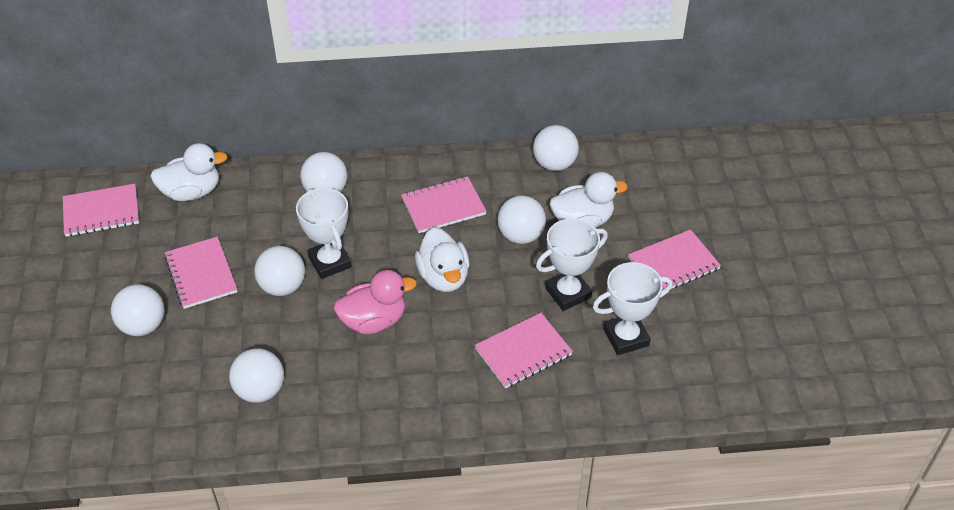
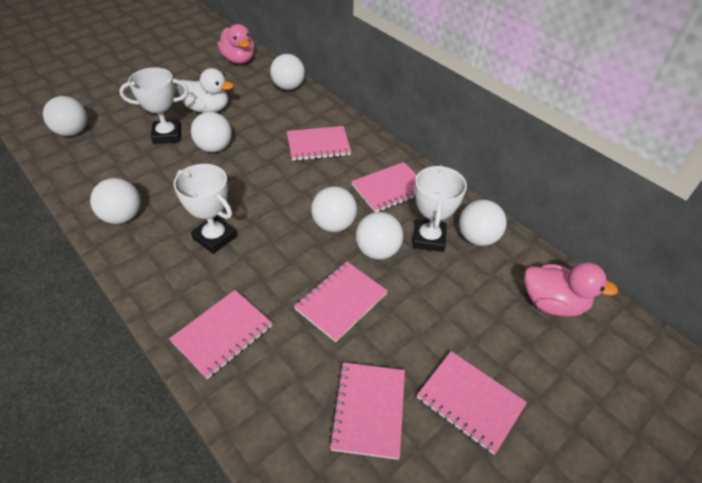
pink duck: 1 -> 2
pink notebook: 5 -> 6
white ball: 6 -> 7
white duck: 3 -> 1

